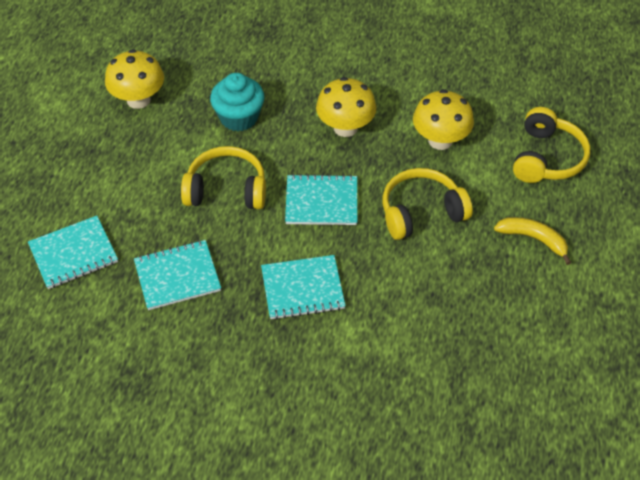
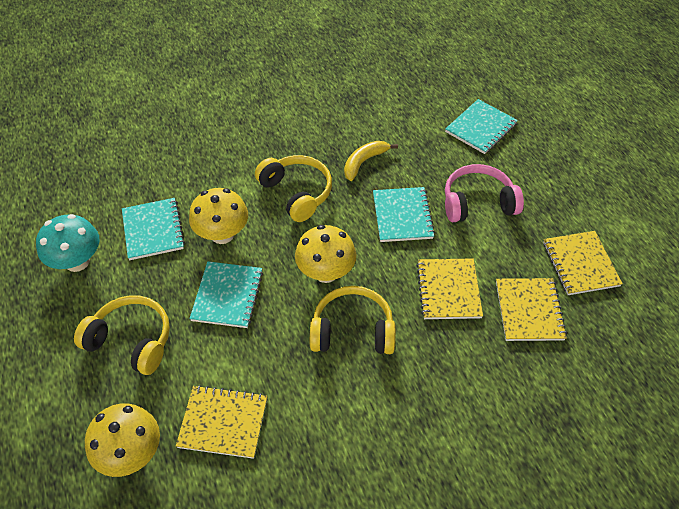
pink headphones: 0 -> 1
turquoise cupcake: 1 -> 0
turquoise mushroom: 0 -> 1
yellow notebook: 0 -> 4

